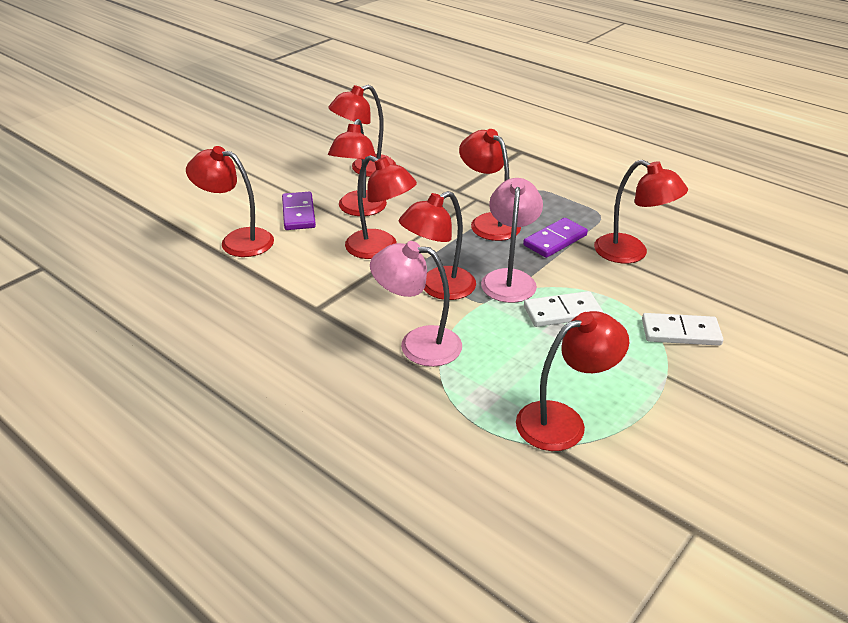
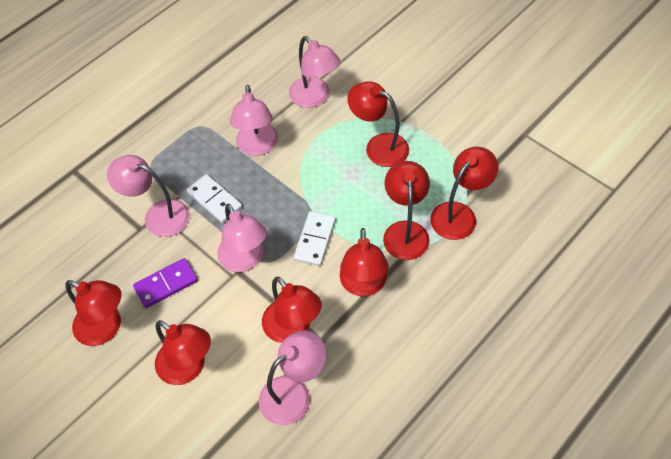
pink lamp: 2 -> 5
purple domino: 2 -> 1
red lamp: 8 -> 7

